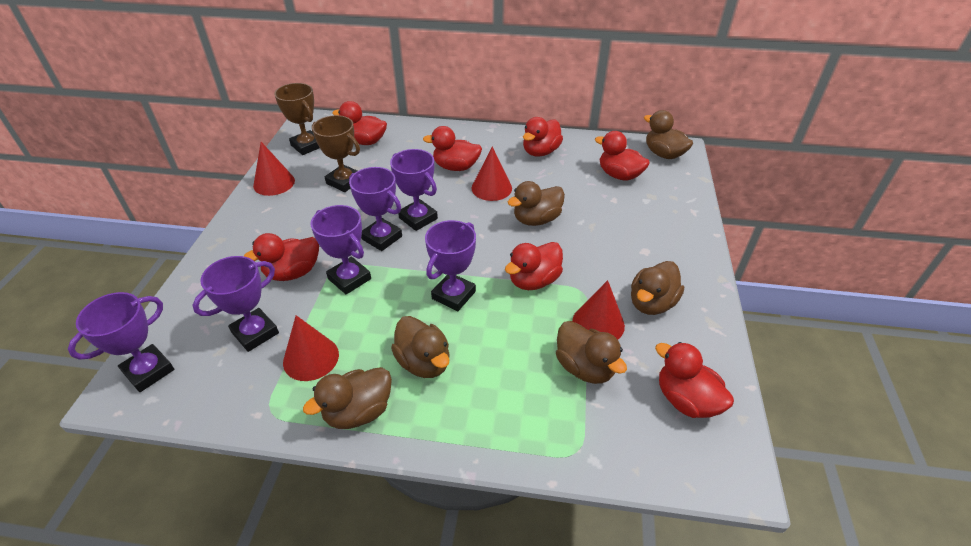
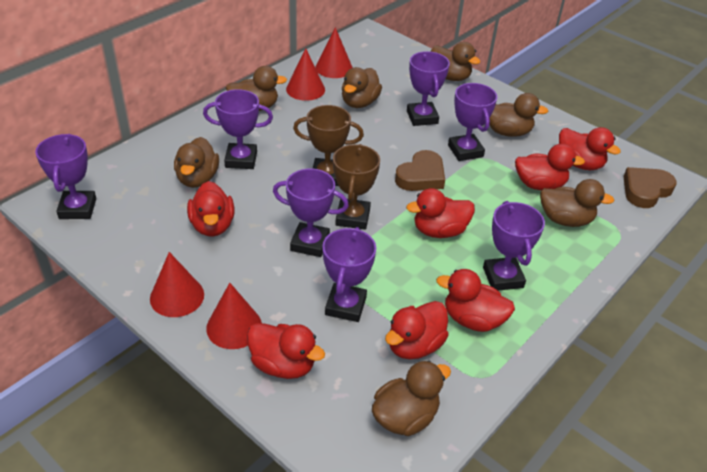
brown duck: 6 -> 7
brown heart: 0 -> 2
purple trophy: 6 -> 7

